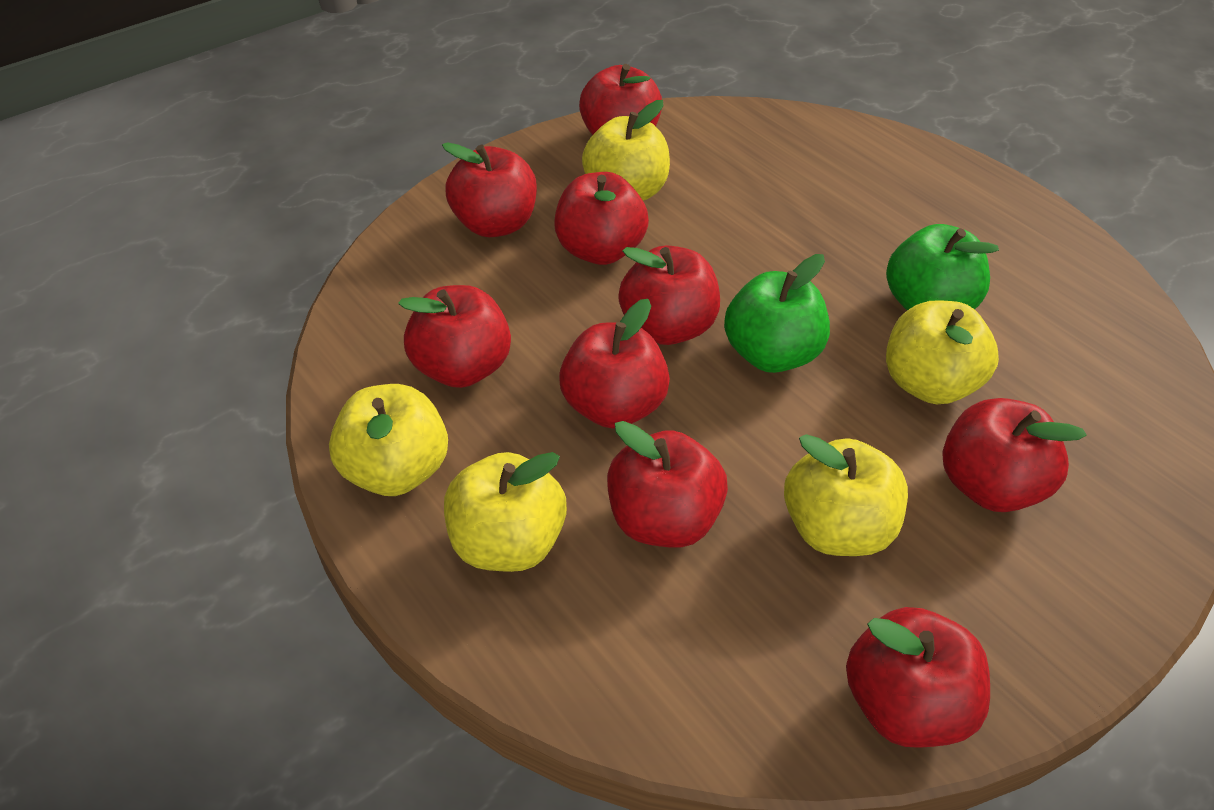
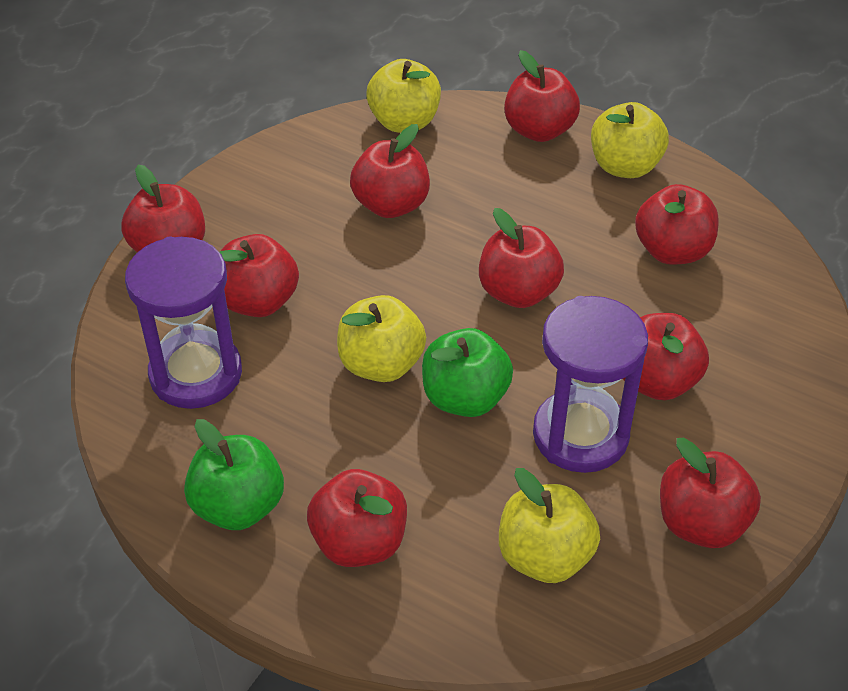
purple hourglass: 0 -> 2
yellow apple: 5 -> 4

